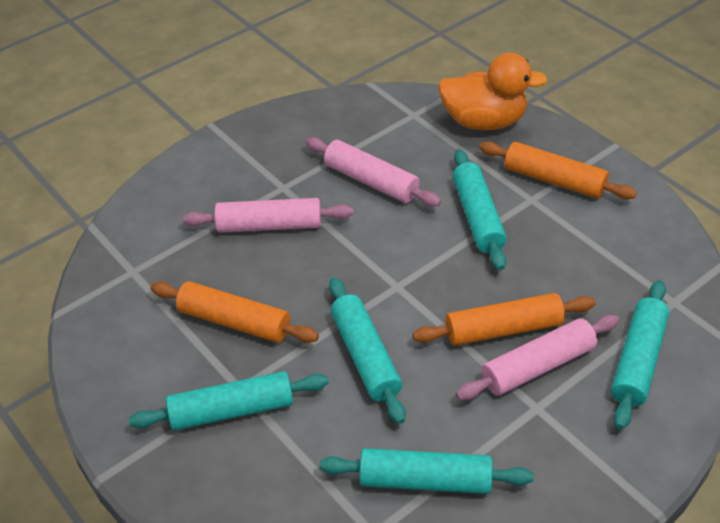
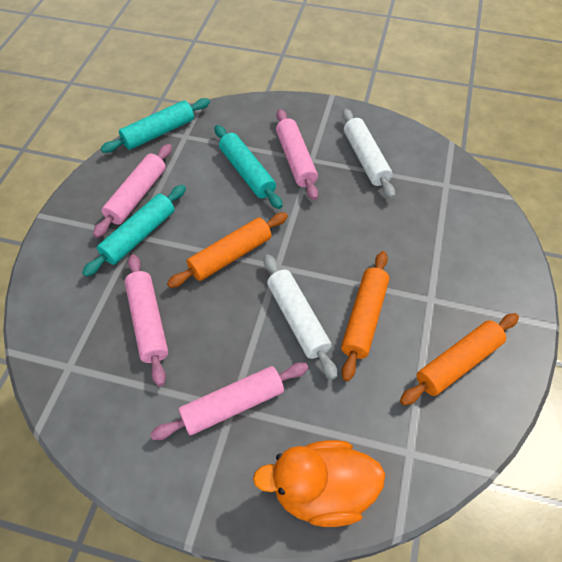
pink rolling pin: 3 -> 4
turquoise rolling pin: 5 -> 3
white rolling pin: 0 -> 2

